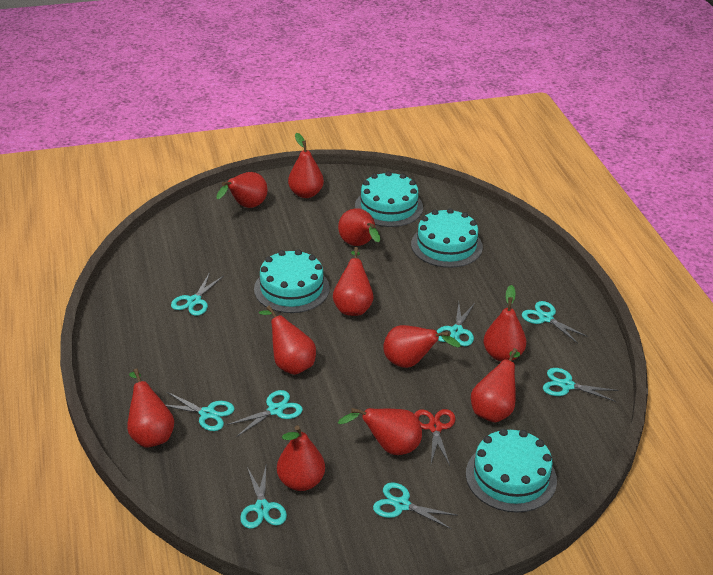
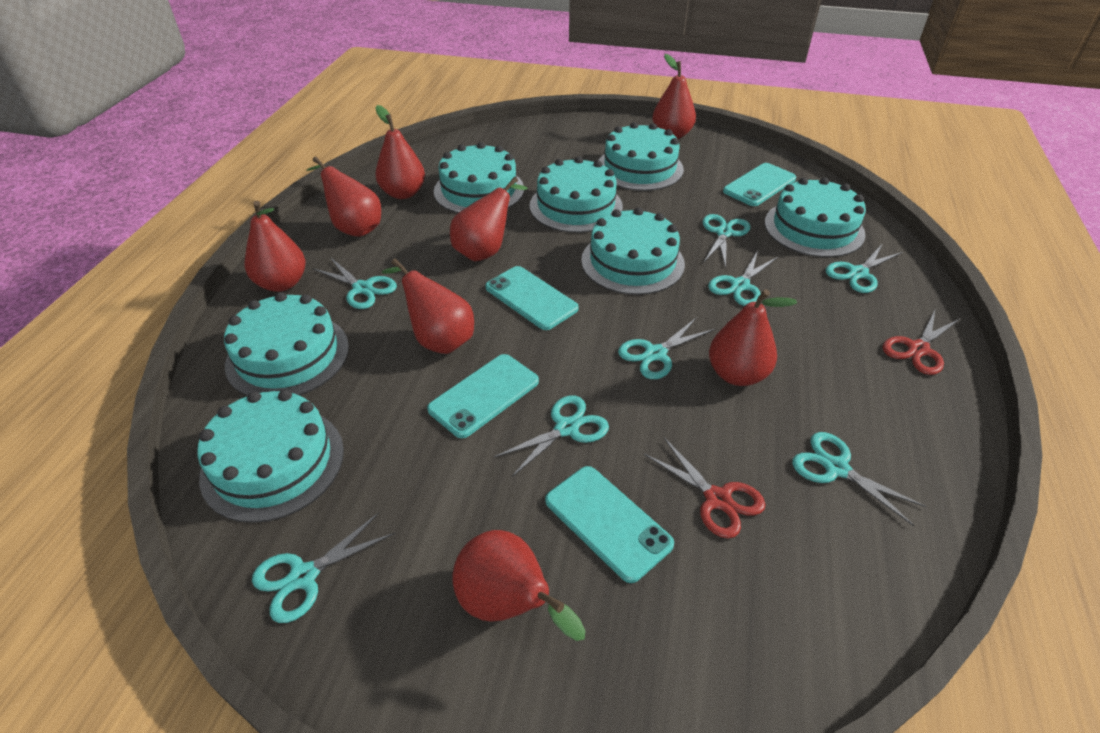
red pear: 11 -> 8
red scissors: 1 -> 2
turquoise cake: 4 -> 7
turquoise phone: 0 -> 4

